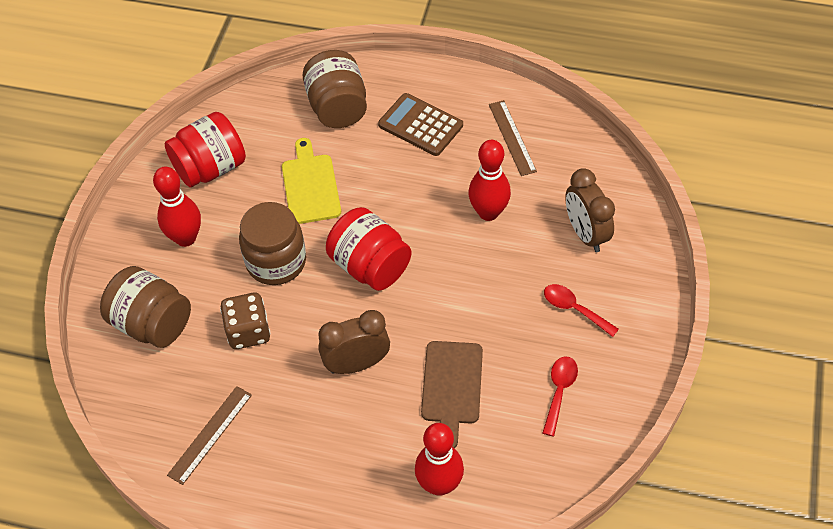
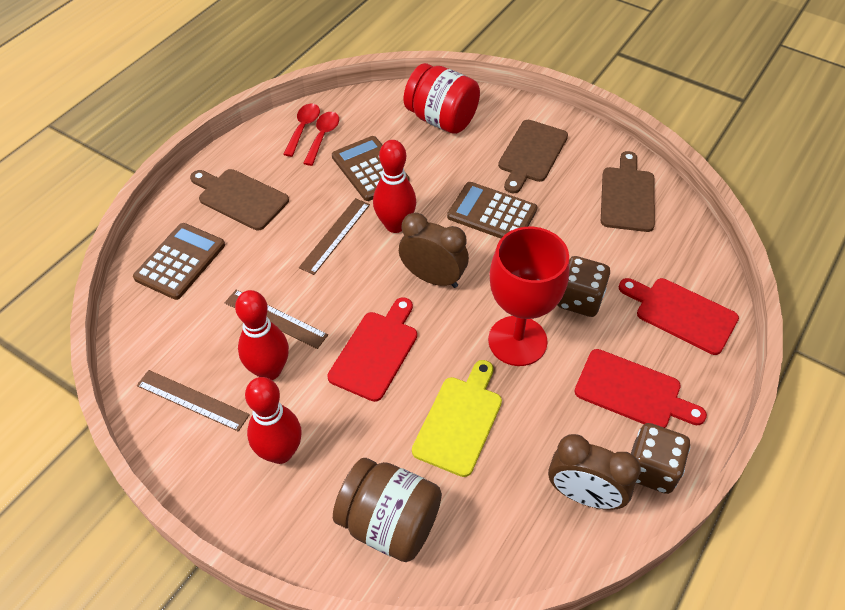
brown calculator: 1 -> 3
brown cutting board: 1 -> 3
brown dice: 1 -> 2
brown jar: 3 -> 1
brown ruler: 2 -> 3
red cutting board: 0 -> 3
red goblet: 0 -> 1
red jar: 2 -> 1

